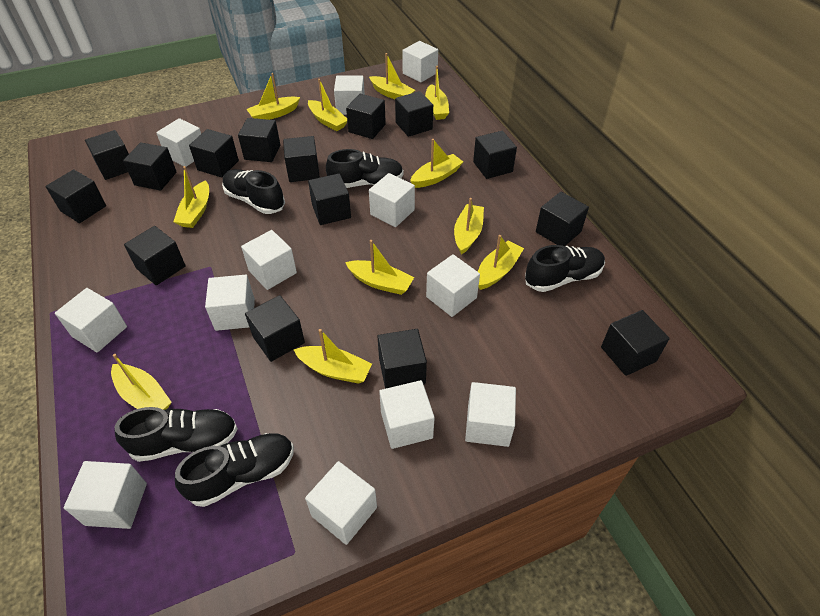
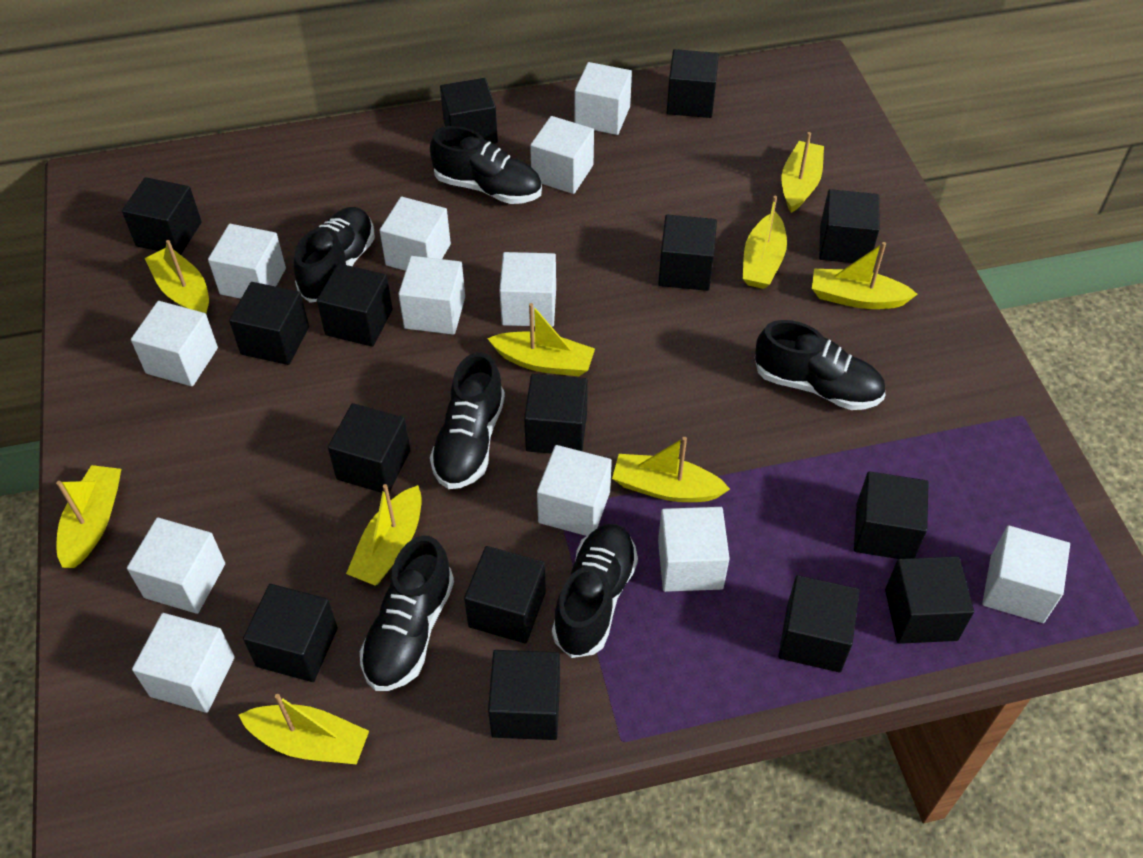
black shoe: 5 -> 6
yellow boat: 11 -> 9

